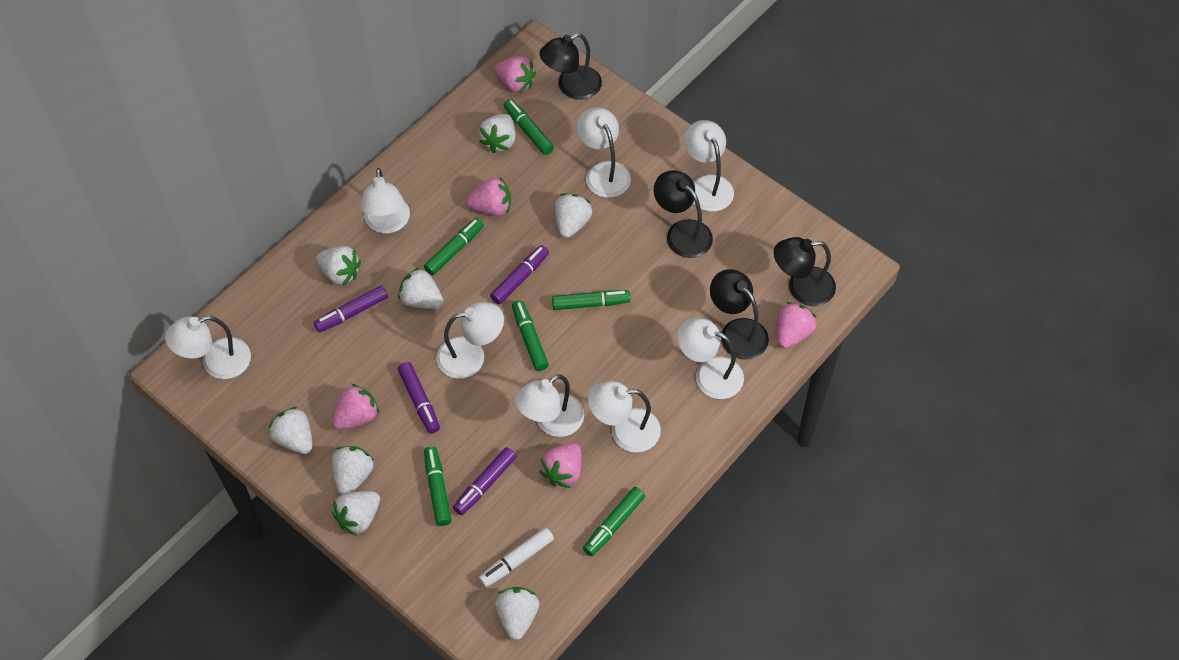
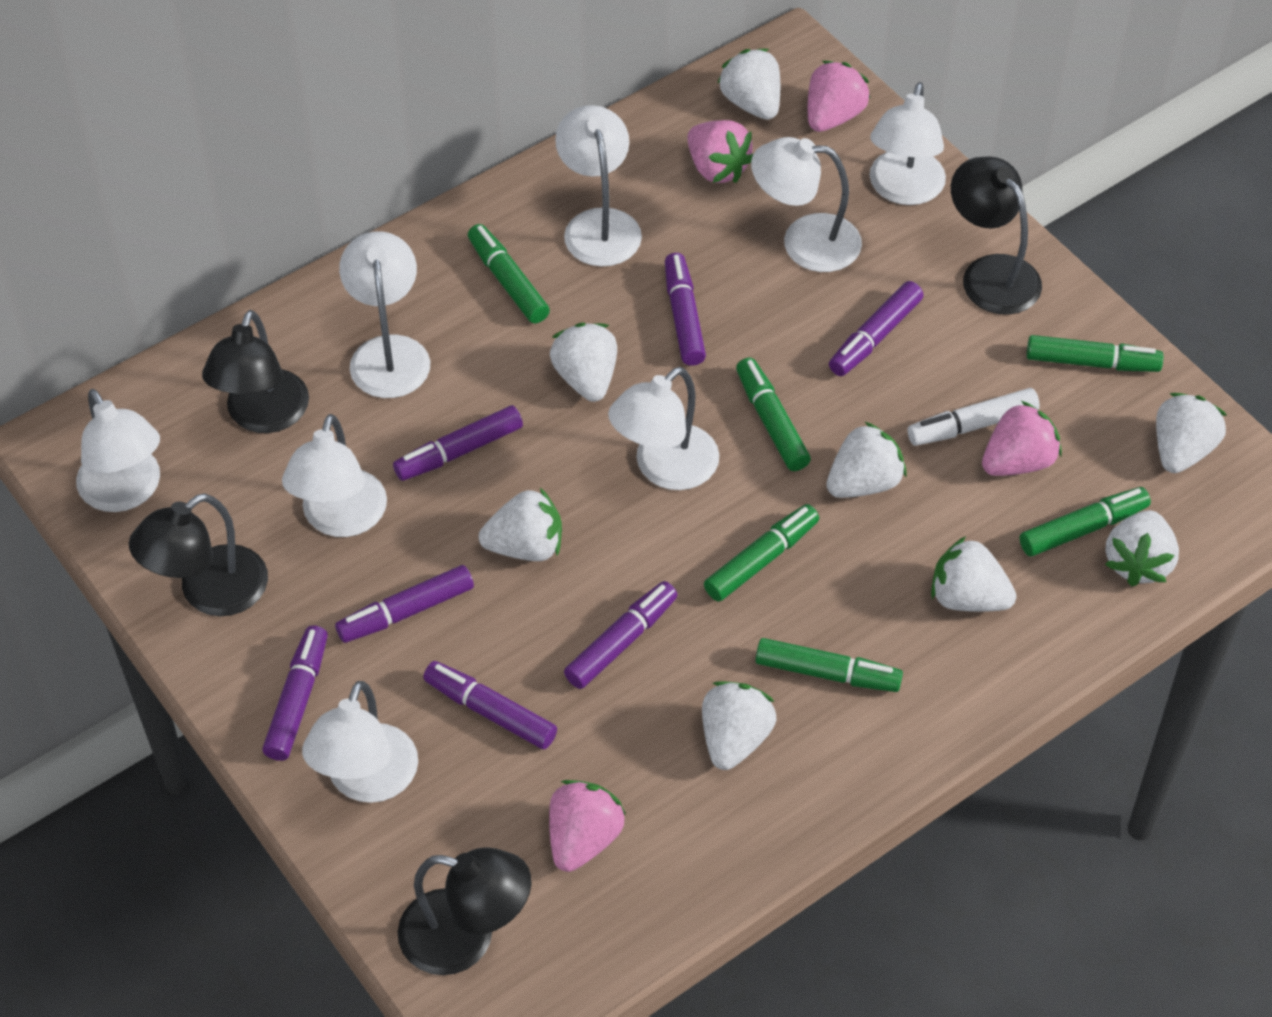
pink strawberry: 5 -> 4
purple marker: 4 -> 7

